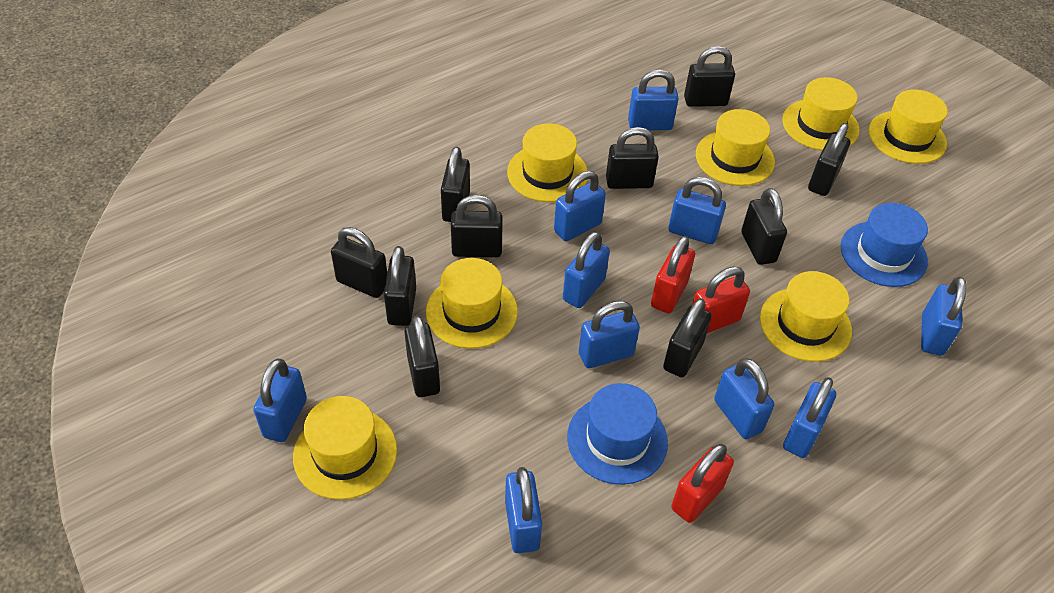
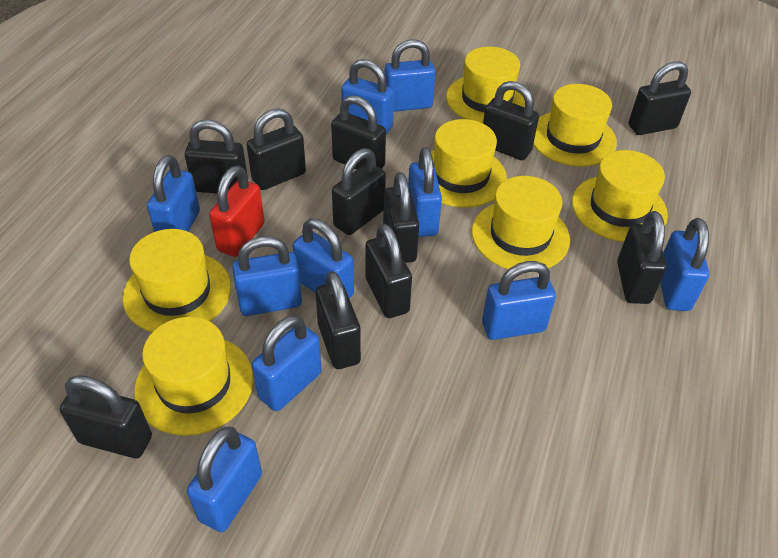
black padlock: 10 -> 11
blue hat: 2 -> 0
red padlock: 3 -> 1

